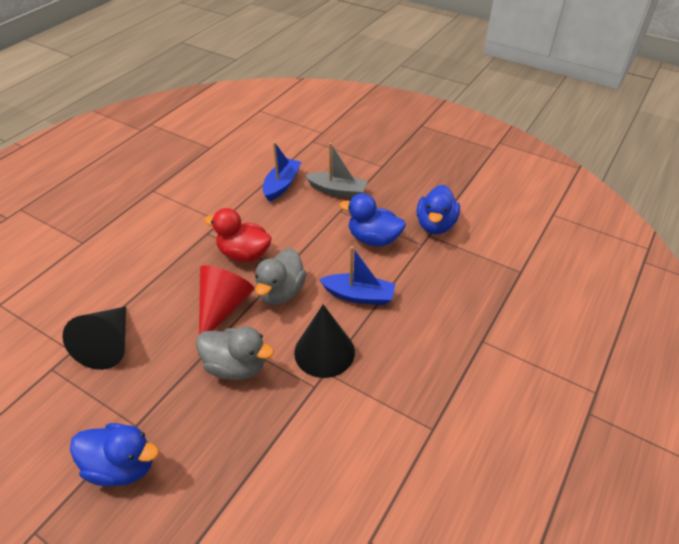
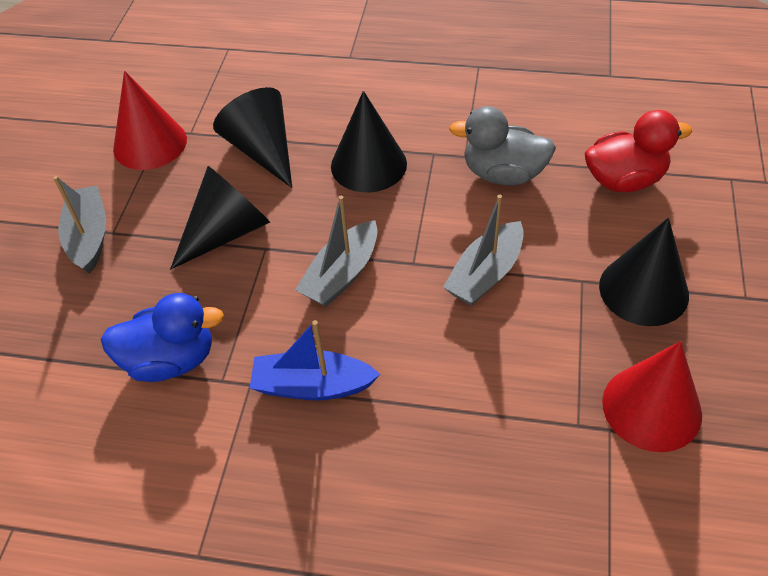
black cone: 2 -> 4
blue boat: 2 -> 1
blue duck: 3 -> 1
grey boat: 1 -> 3
grey duck: 2 -> 1
red cone: 1 -> 2

